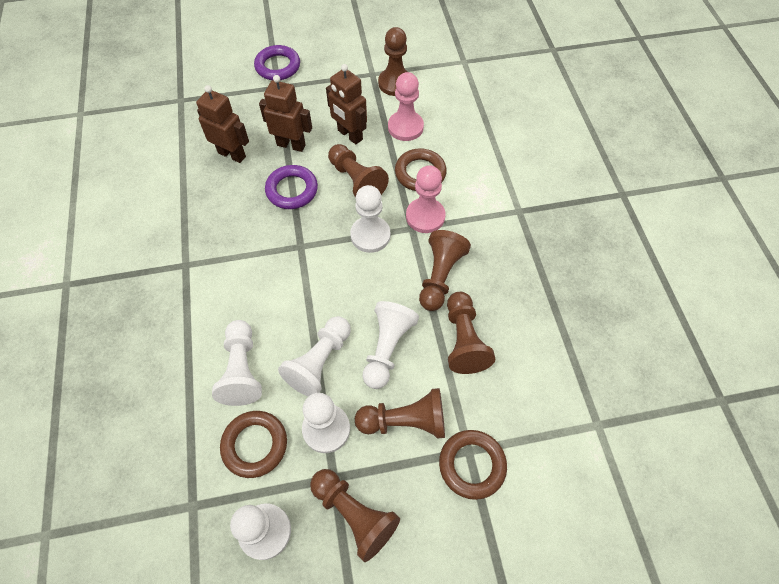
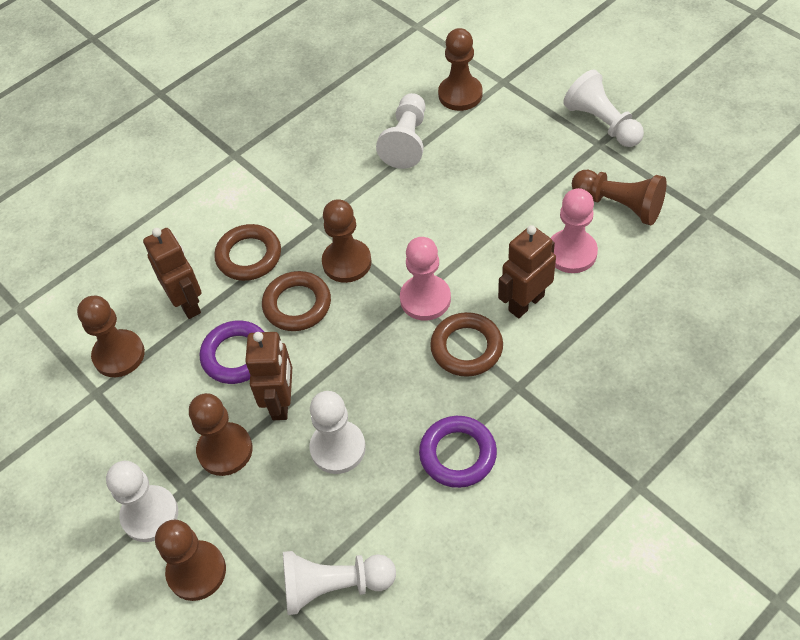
white pawn: 6 -> 5

